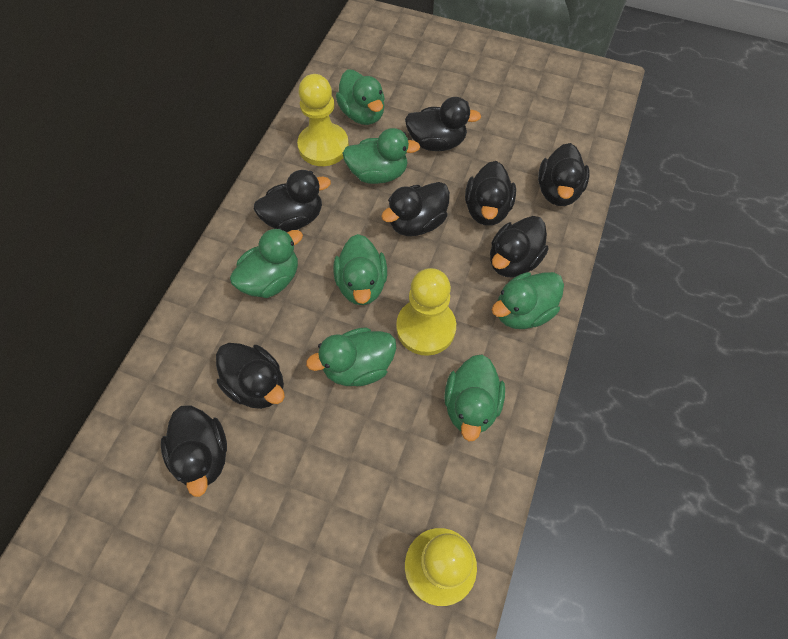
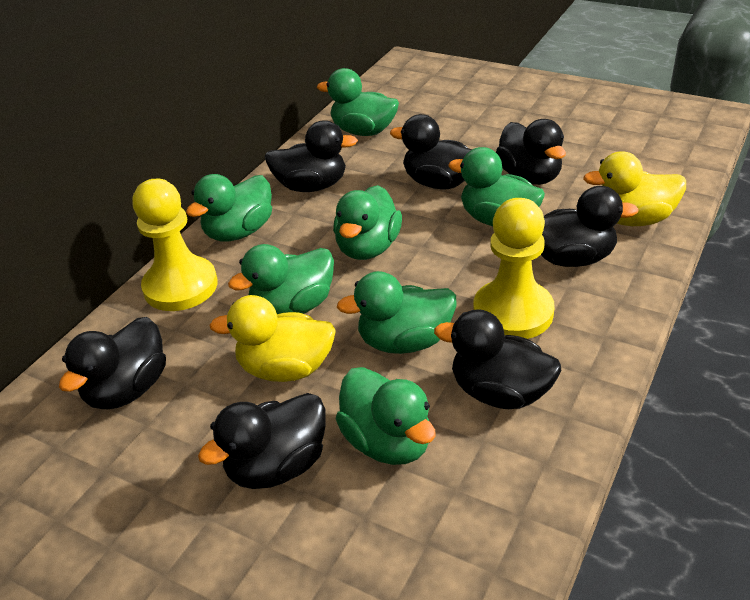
black duck: 8 -> 7
yellow duck: 0 -> 2
yellow pawn: 3 -> 2

